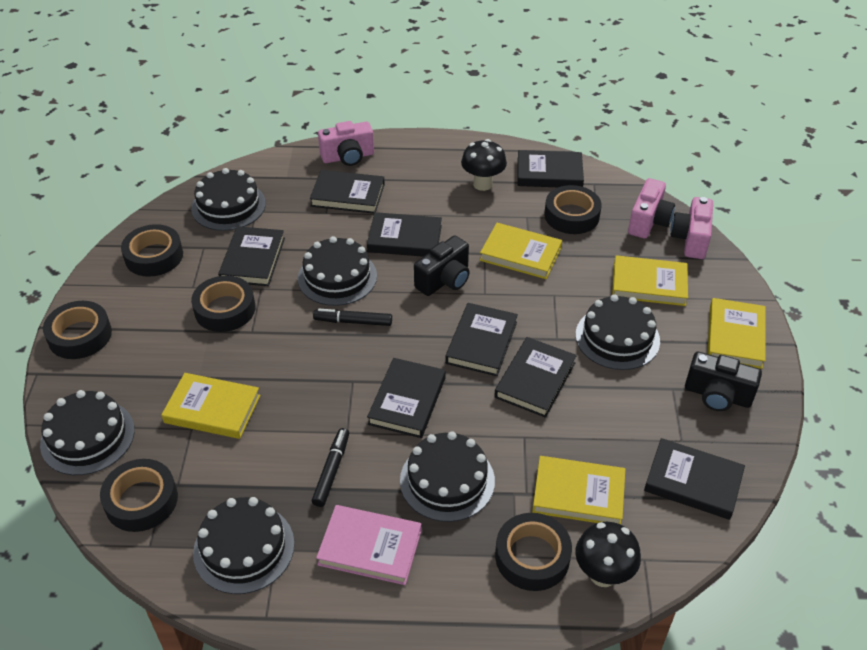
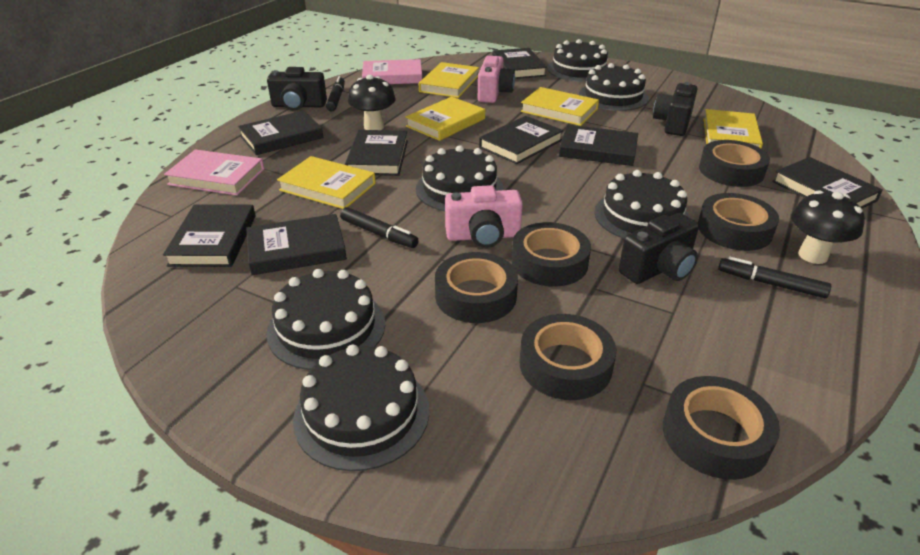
black camera: 2 -> 3
black marker: 2 -> 3
pink book: 1 -> 2
pink camera: 3 -> 2

